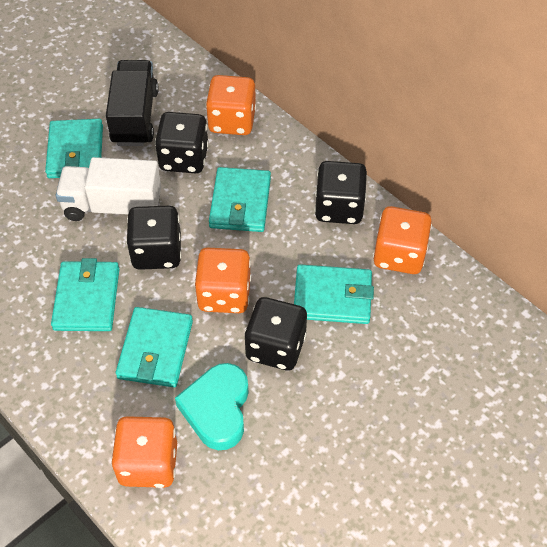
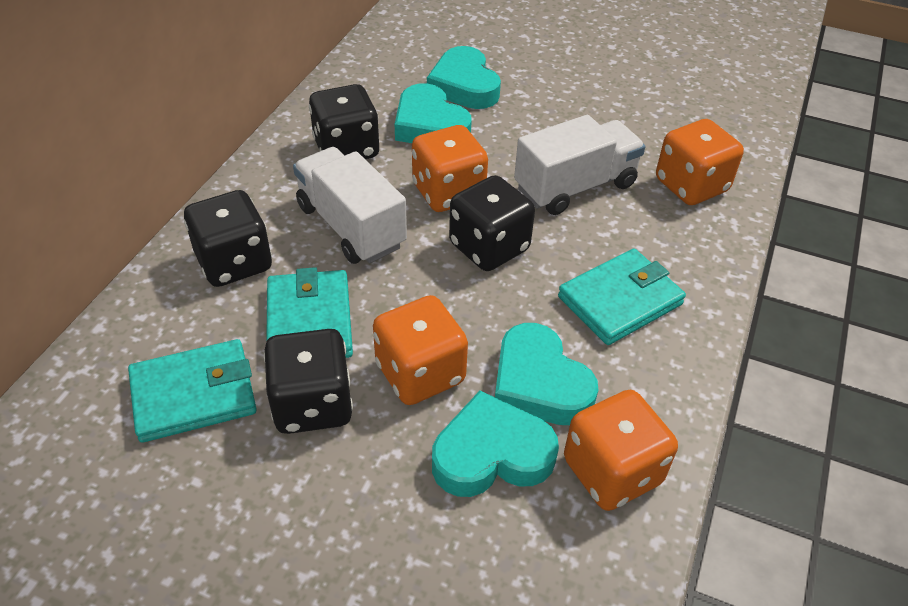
black truck: 1 -> 0
turquoise heart: 1 -> 4
turquoise wallet: 5 -> 3
white truck: 1 -> 2

